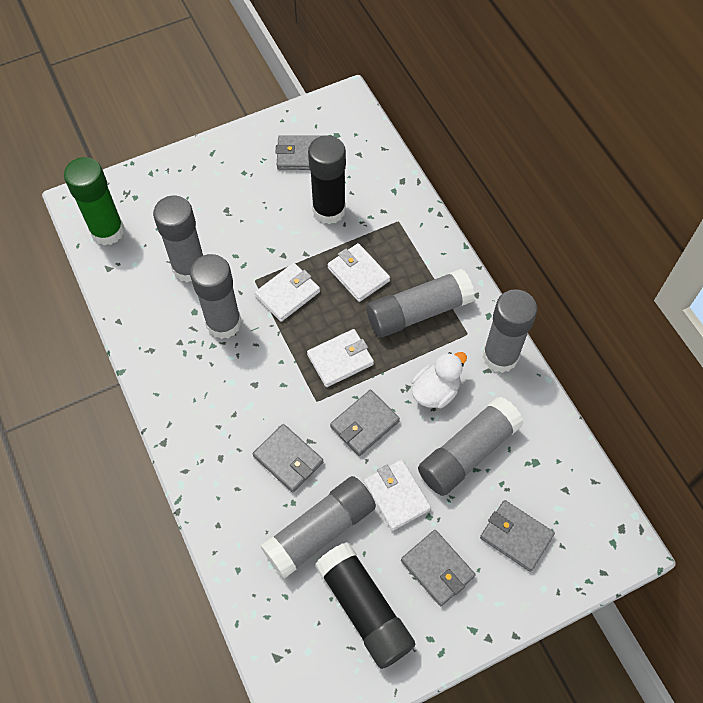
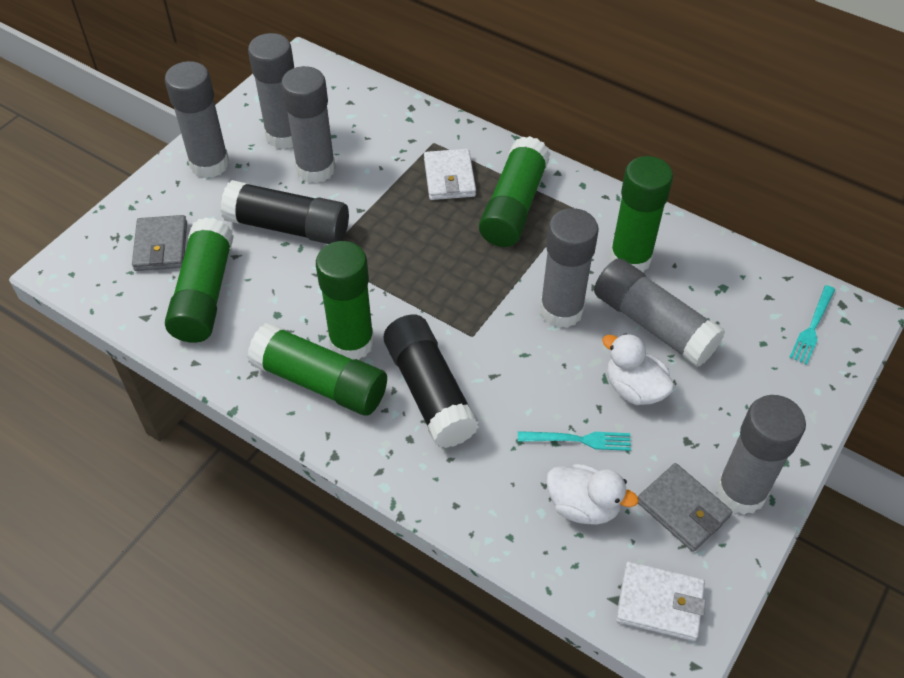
green glue stick: 1 -> 5
grey wallet: 5 -> 2
turquoise fork: 0 -> 2
white duck: 1 -> 2
white wallet: 4 -> 2

